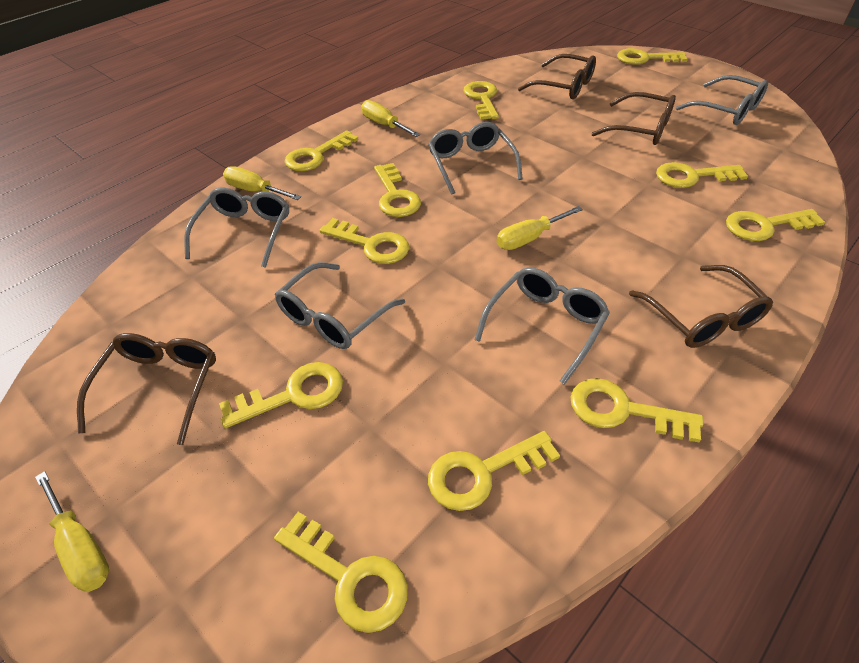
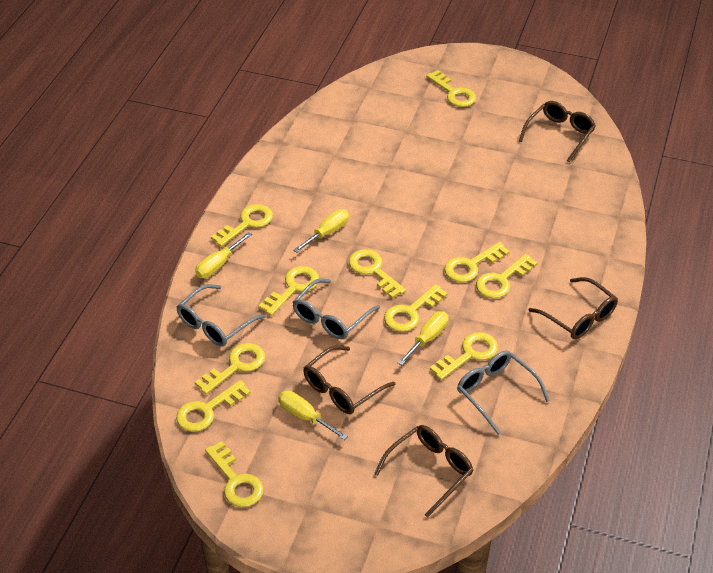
grey glasses: 5 -> 3

